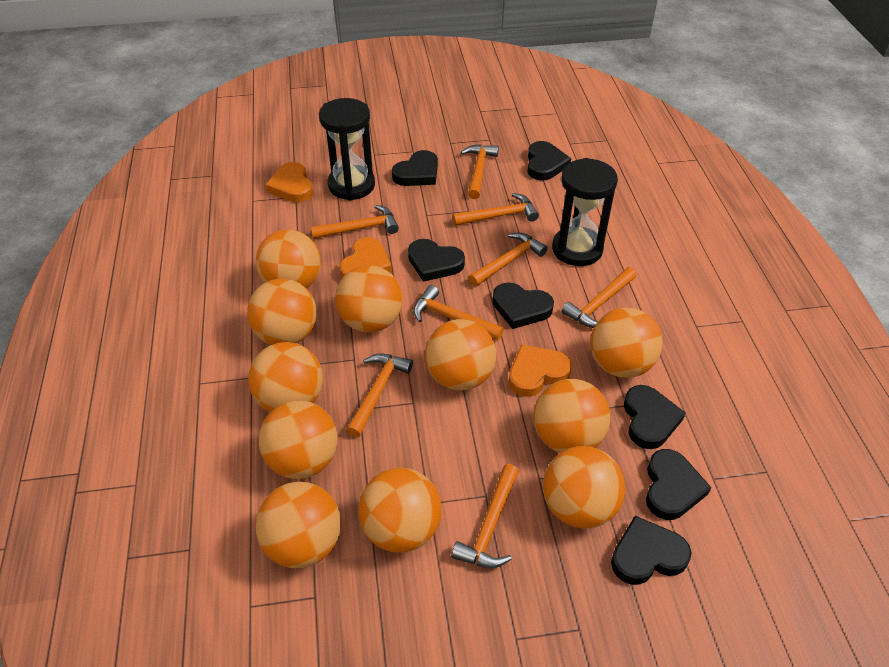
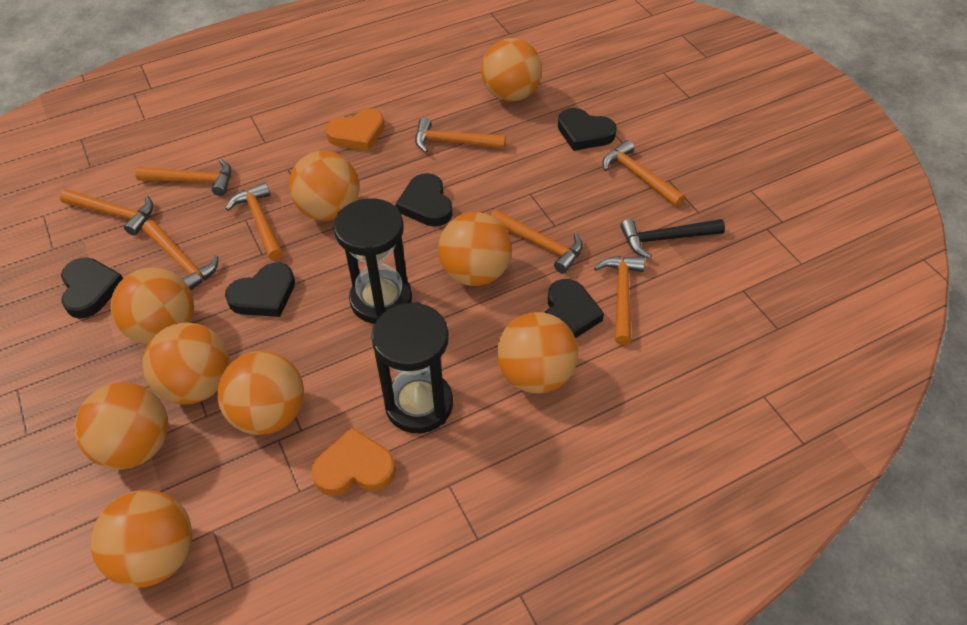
black hammer: 0 -> 1
black heart: 7 -> 5
orange ball: 11 -> 9
orange heart: 3 -> 2

